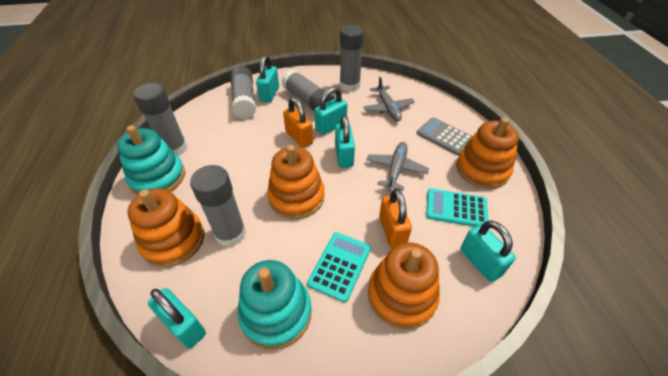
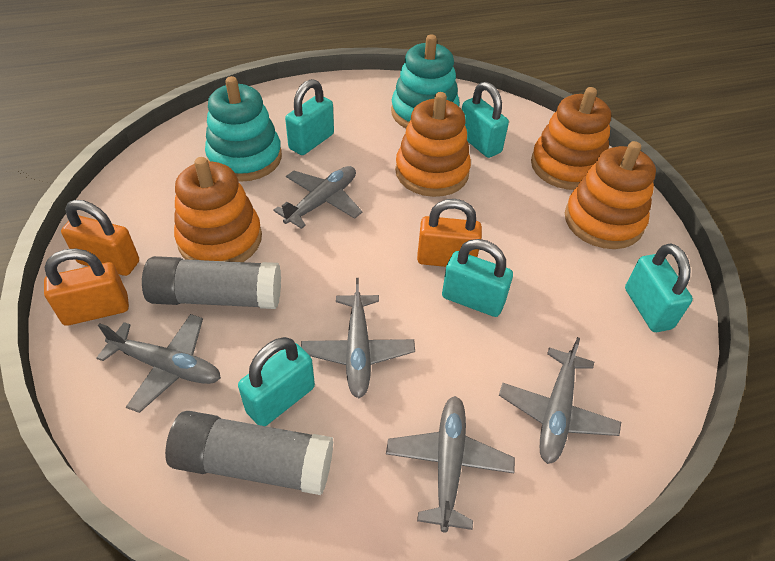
grey calculator: 1 -> 0
grey glue stick: 5 -> 2
grey plane: 2 -> 5
orange padlock: 2 -> 3
turquoise calculator: 2 -> 0

